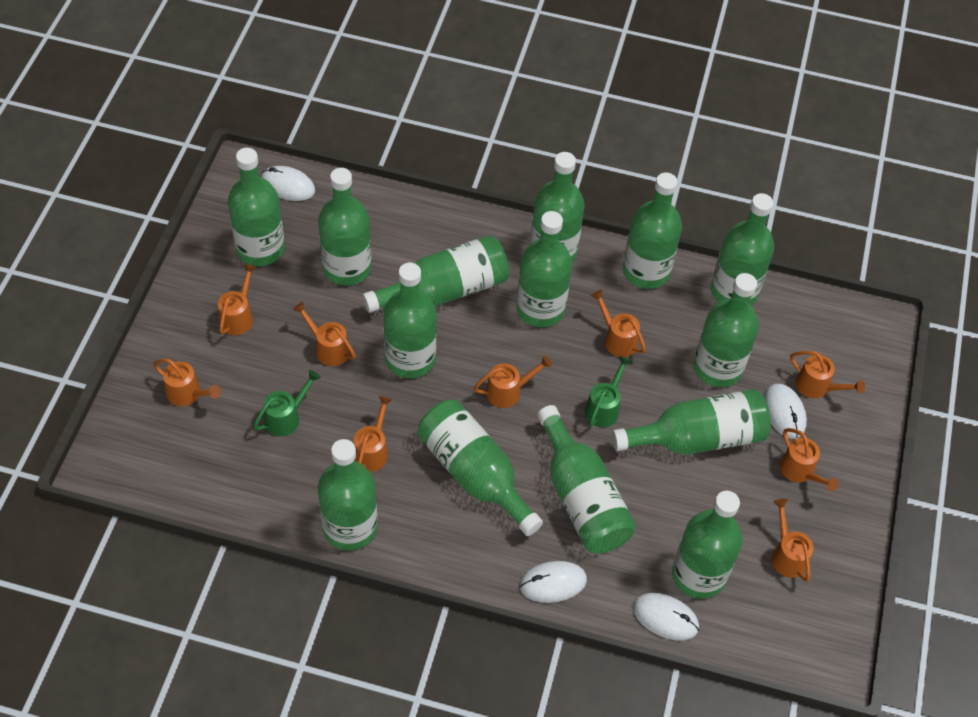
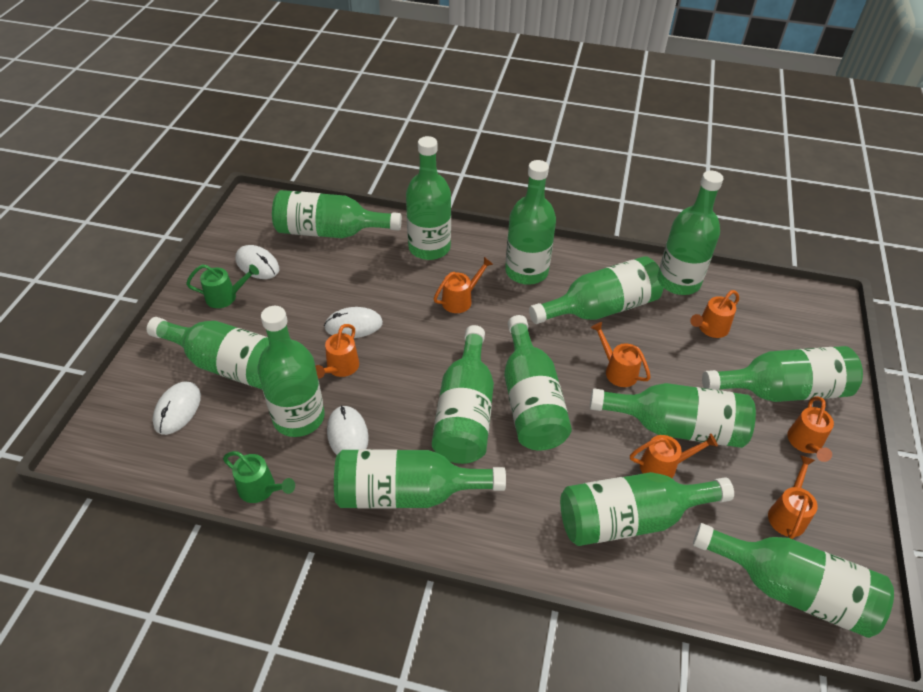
orange watering can: 9 -> 7

